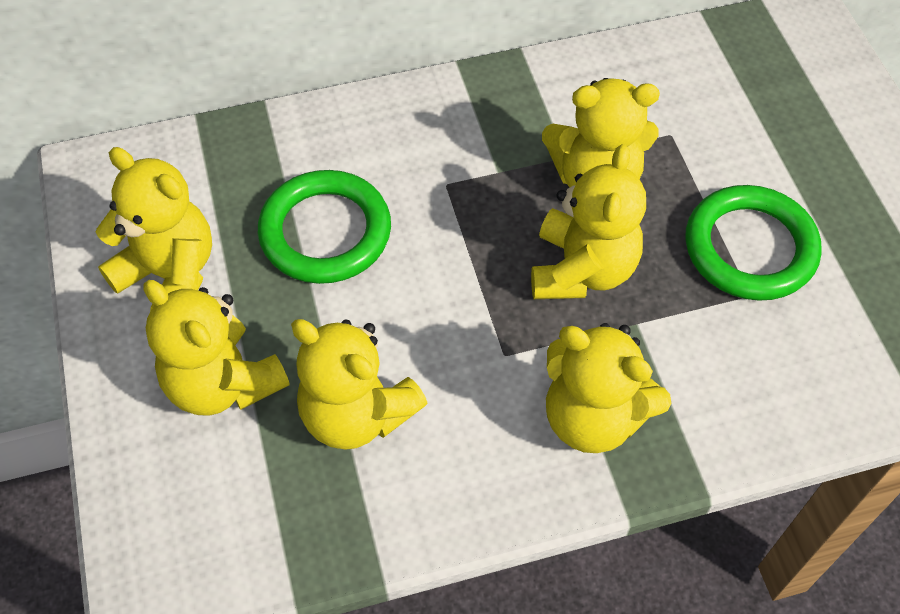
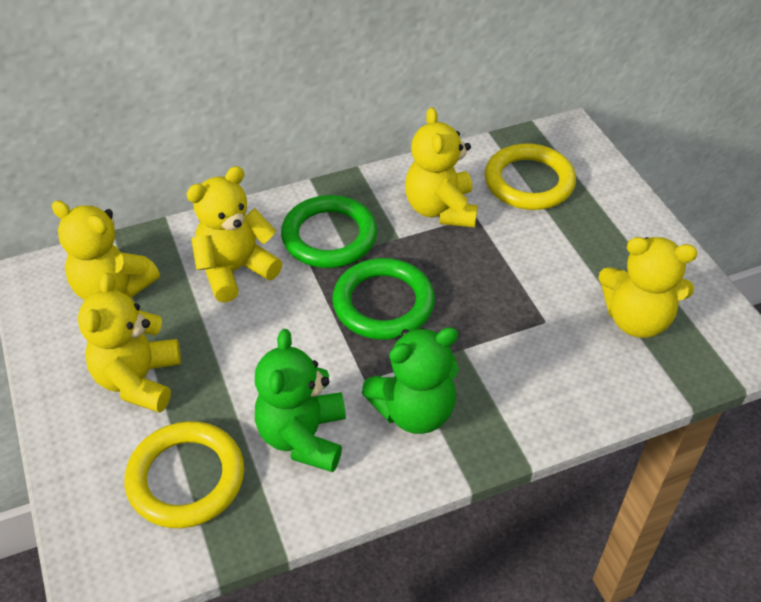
green teddy bear: 0 -> 2
yellow ring: 0 -> 2
yellow teddy bear: 6 -> 5

